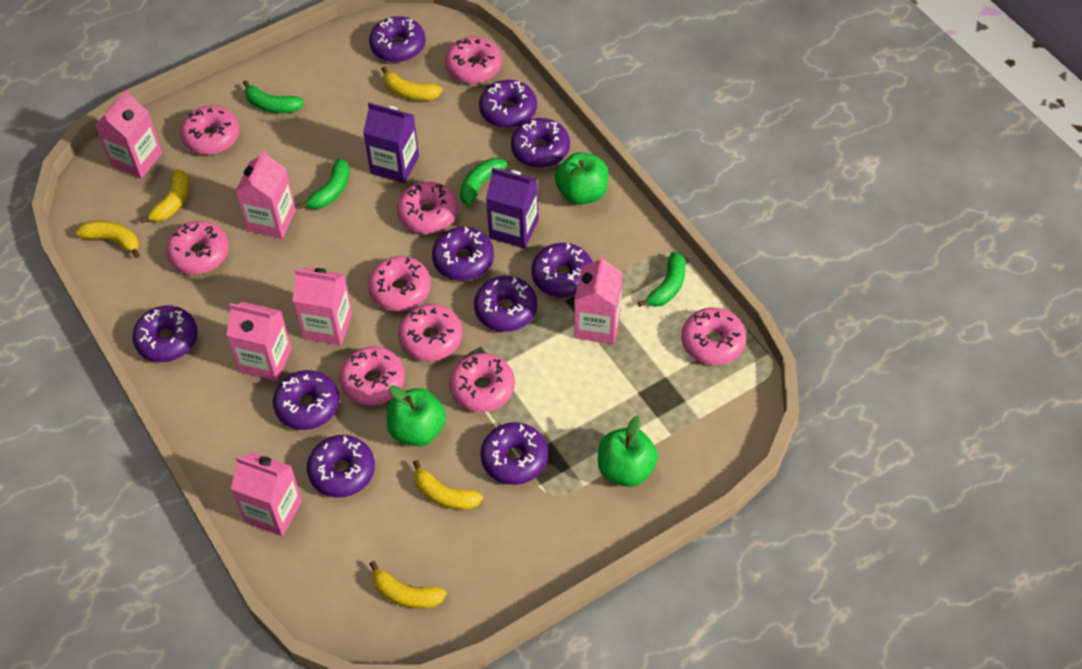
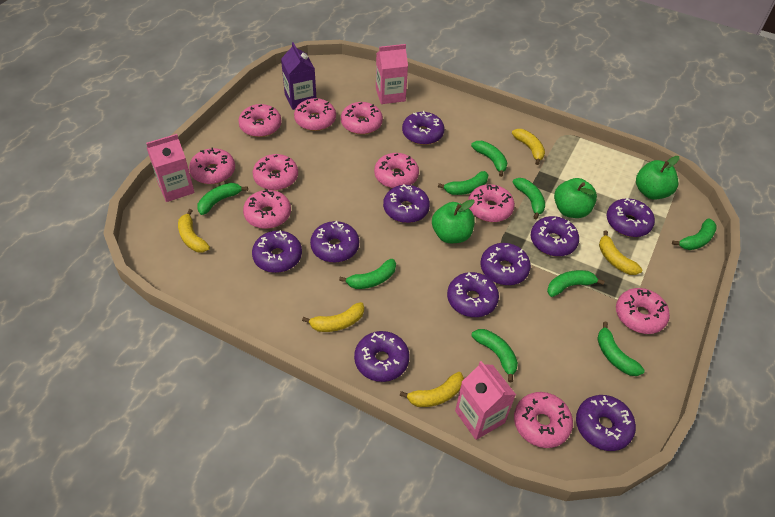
green banana: 4 -> 9
pink carton: 6 -> 3
pink donut: 9 -> 10
purple carton: 2 -> 1

